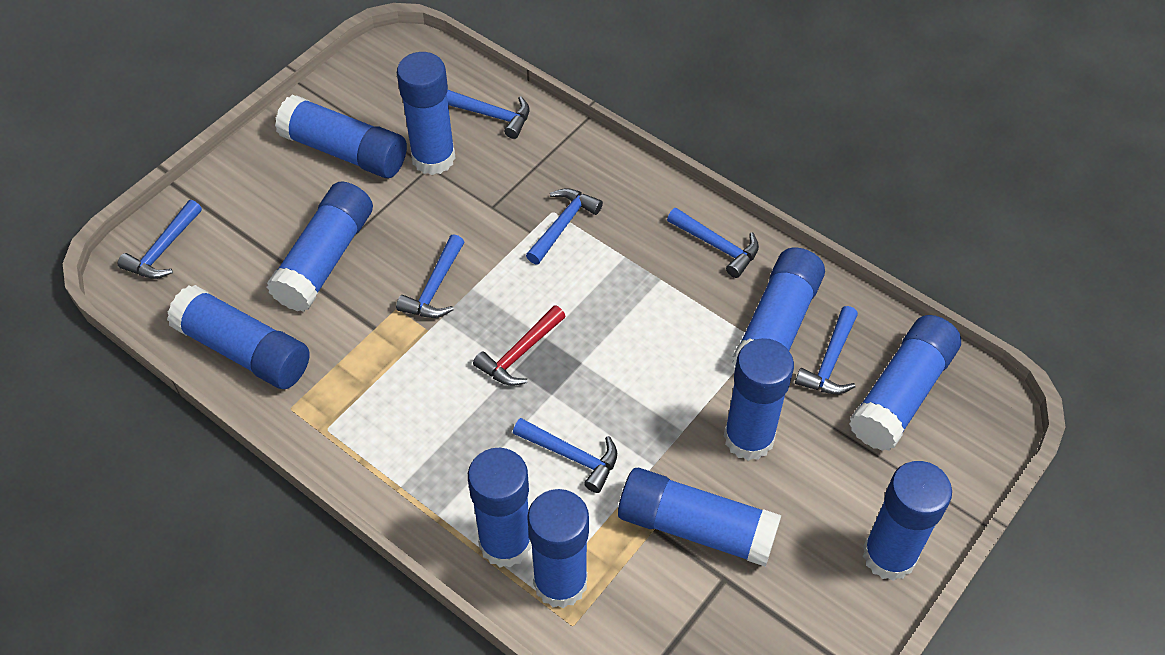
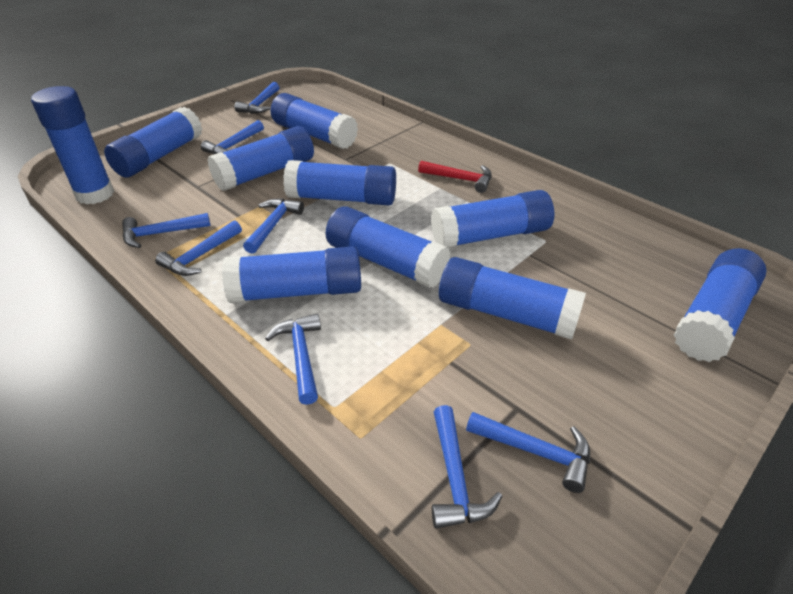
blue glue stick: 11 -> 10
blue hammer: 7 -> 8

